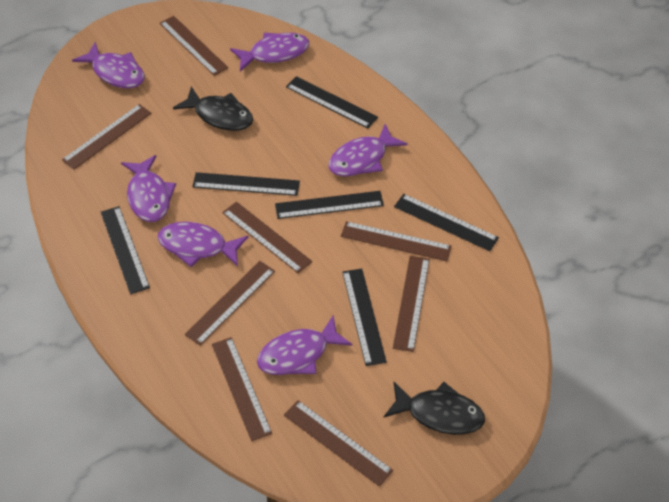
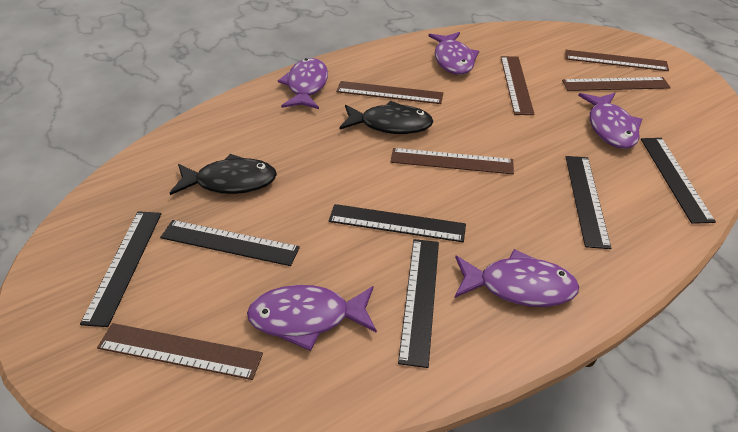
brown ruler: 8 -> 6
purple fish: 6 -> 5

